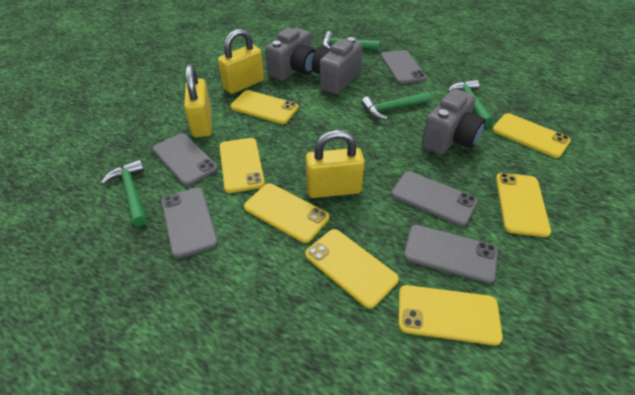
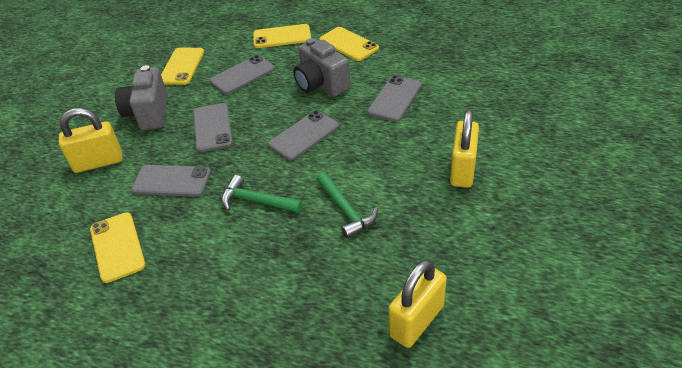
green hammer: 4 -> 2
grey camera: 3 -> 2
yellow phone: 7 -> 4

